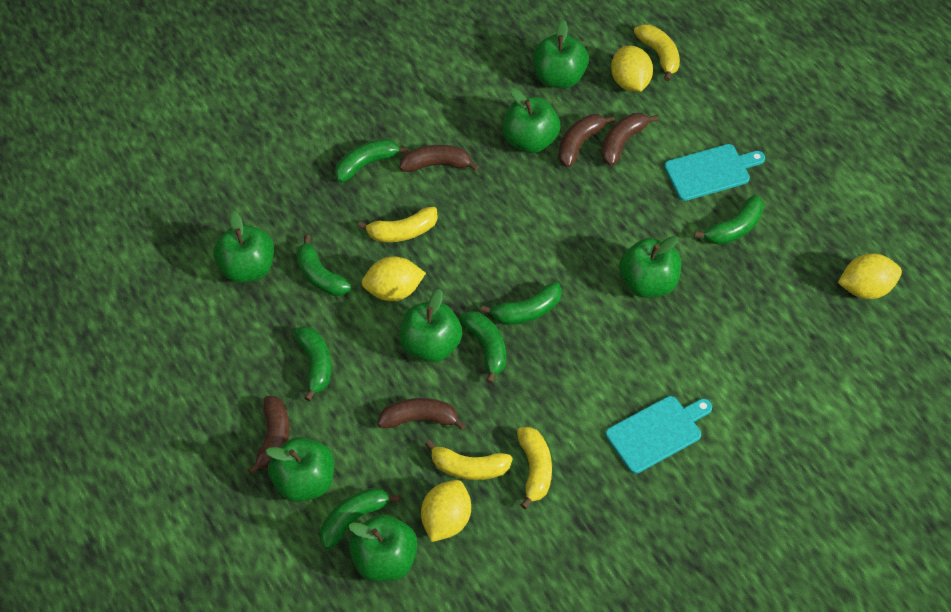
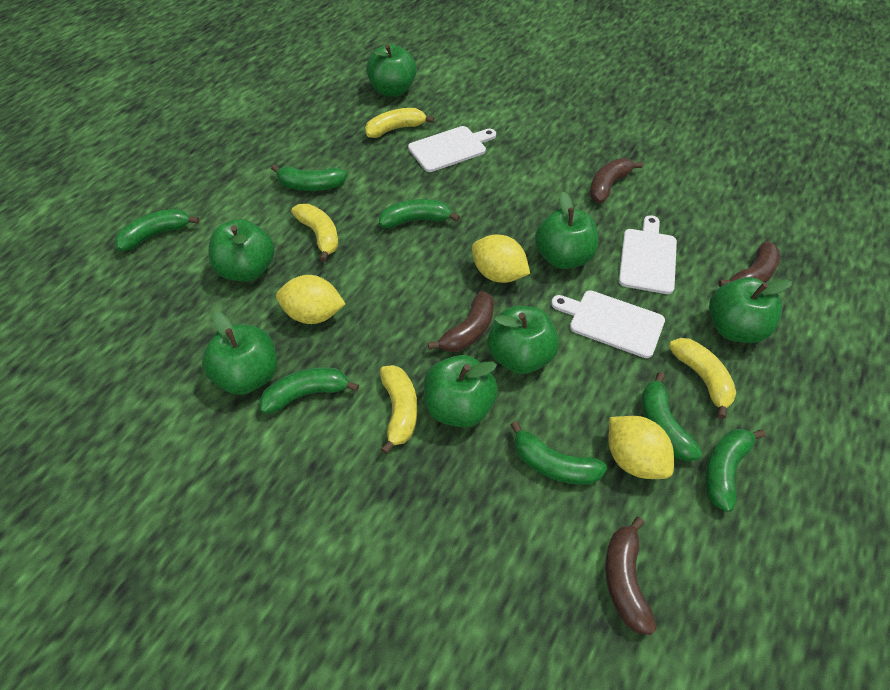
brown banana: 5 -> 4
turquoise cutting board: 2 -> 0
white cutting board: 0 -> 3
yellow lemon: 4 -> 3

